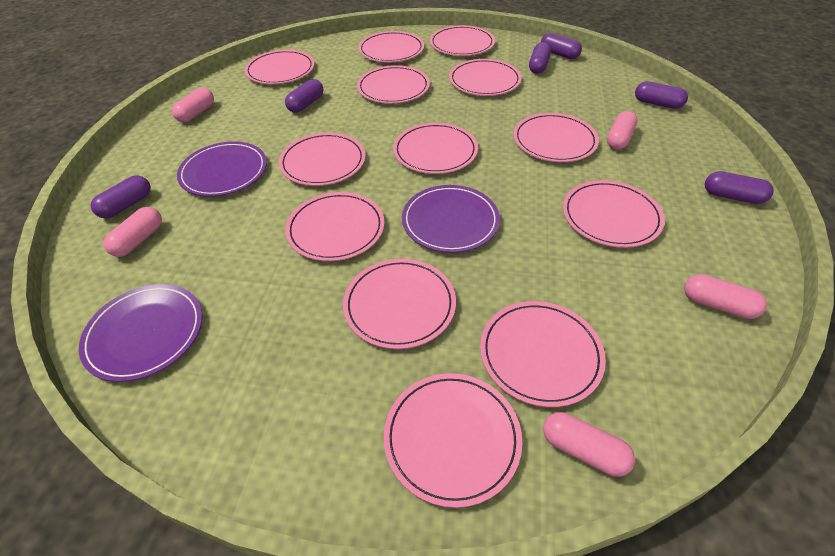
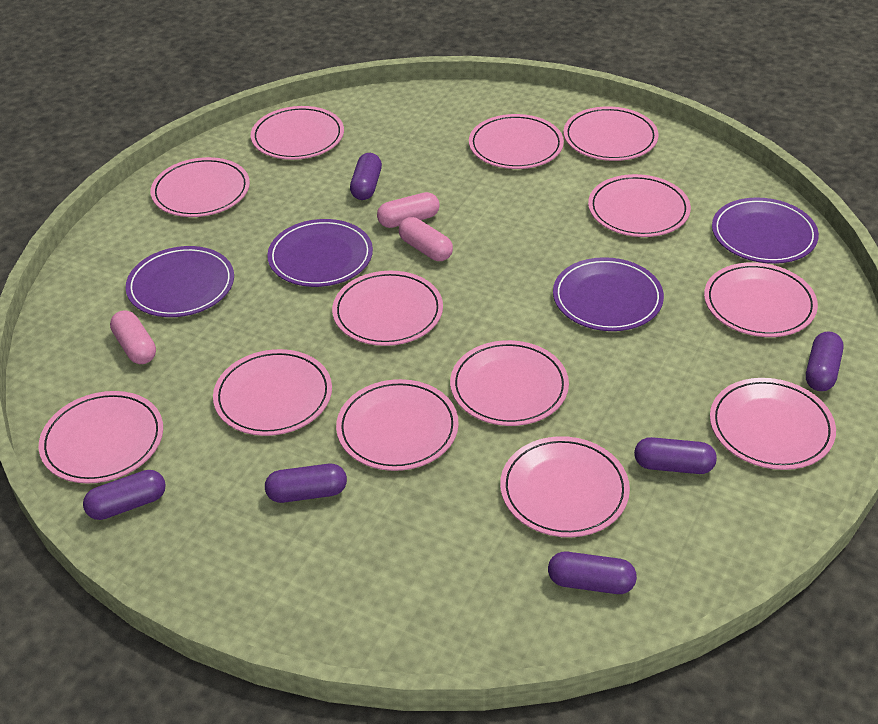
pink capsule: 5 -> 3
purple plate: 3 -> 4

